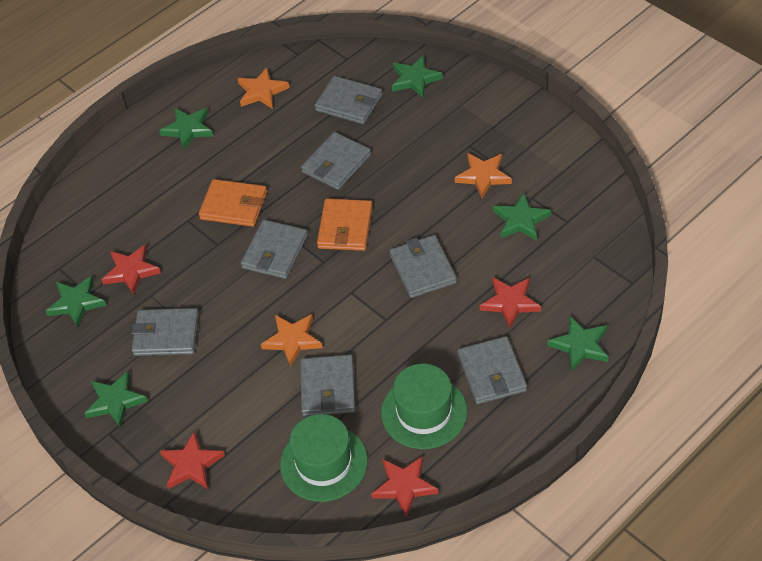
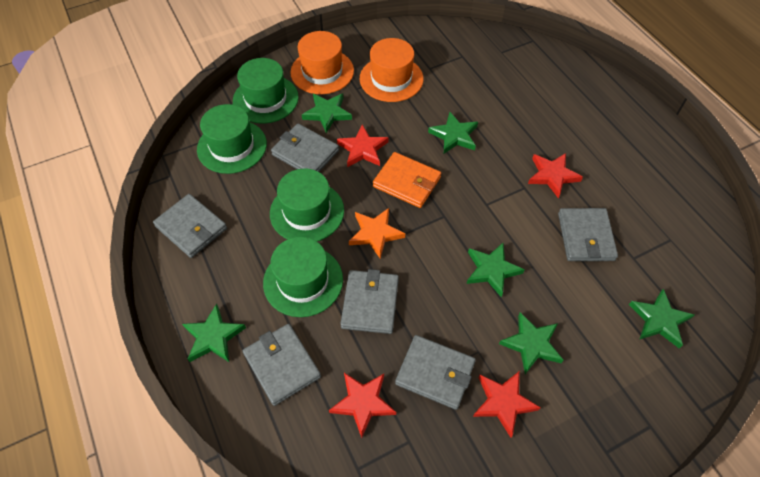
green hat: 2 -> 4
grey wallet: 7 -> 6
orange hat: 0 -> 2
orange star: 3 -> 1
orange wallet: 2 -> 1

